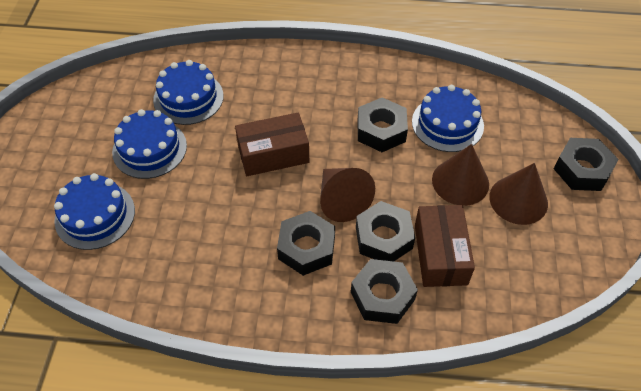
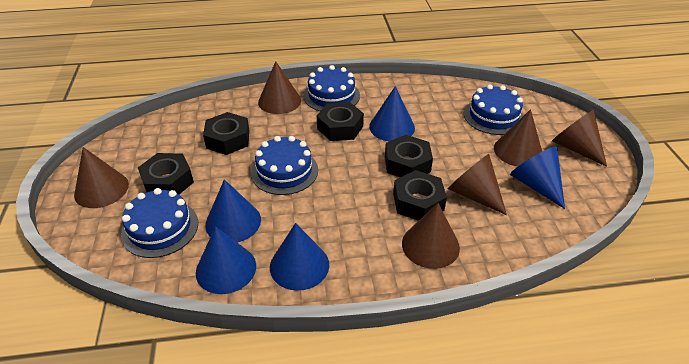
blue cone: 0 -> 5
brown box: 2 -> 0
brown cone: 3 -> 6

